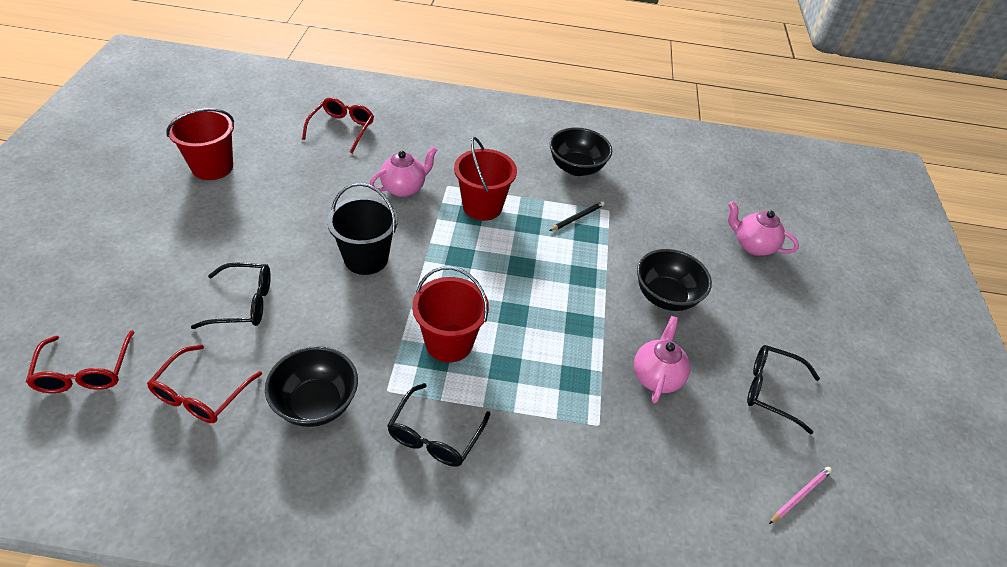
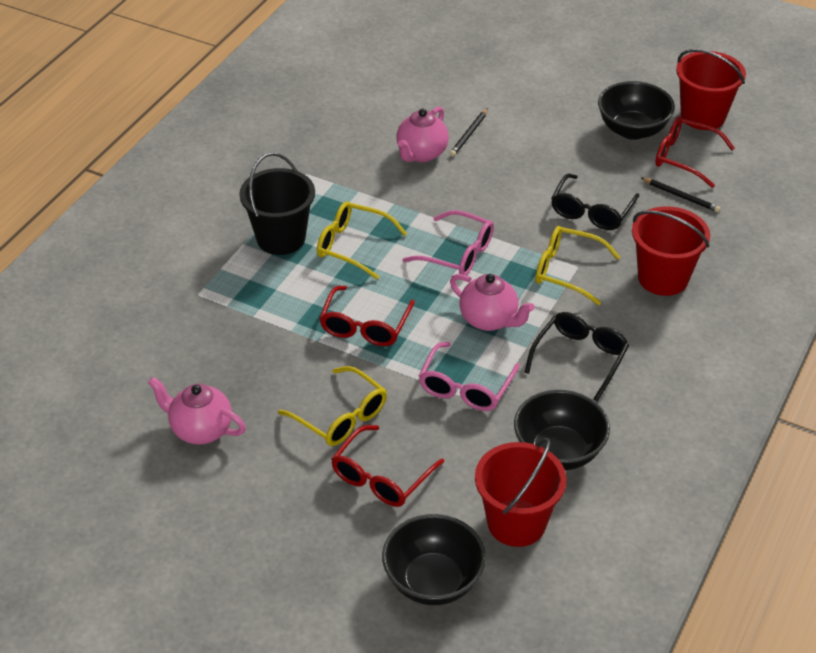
black glasses: 3 -> 2
black pencil: 1 -> 2
pink glasses: 0 -> 2
pink pencil: 1 -> 0
yellow glasses: 0 -> 3

